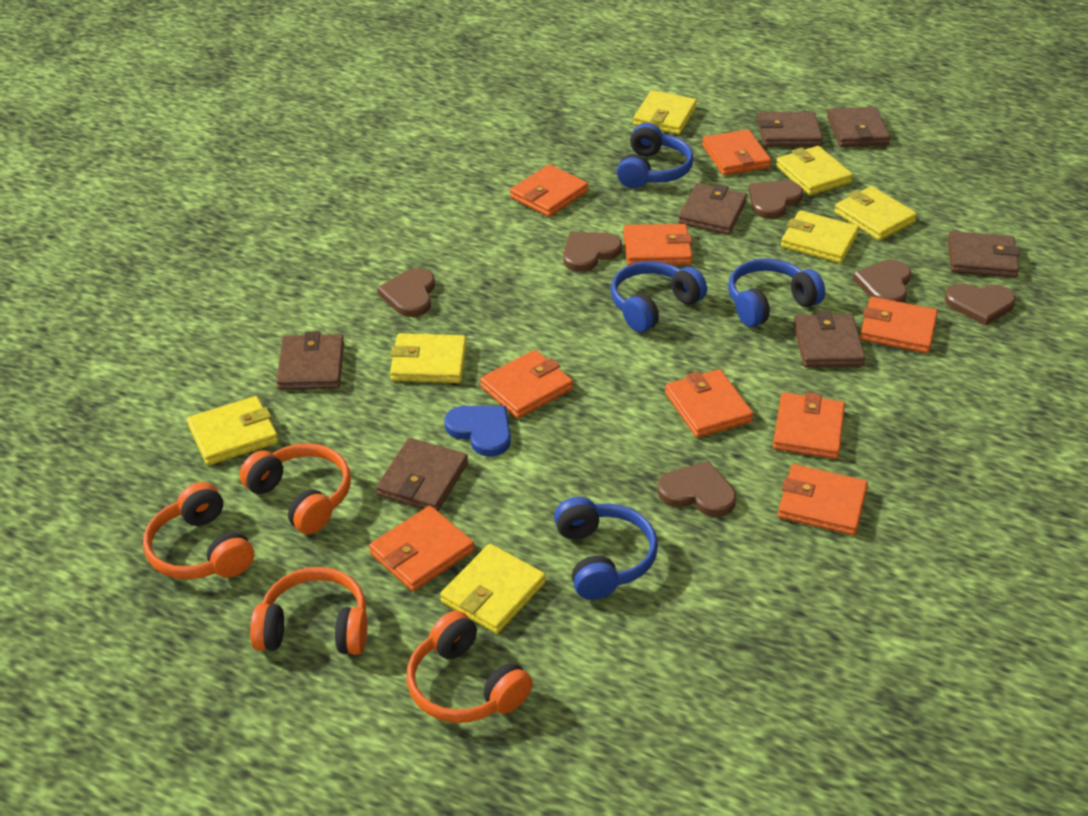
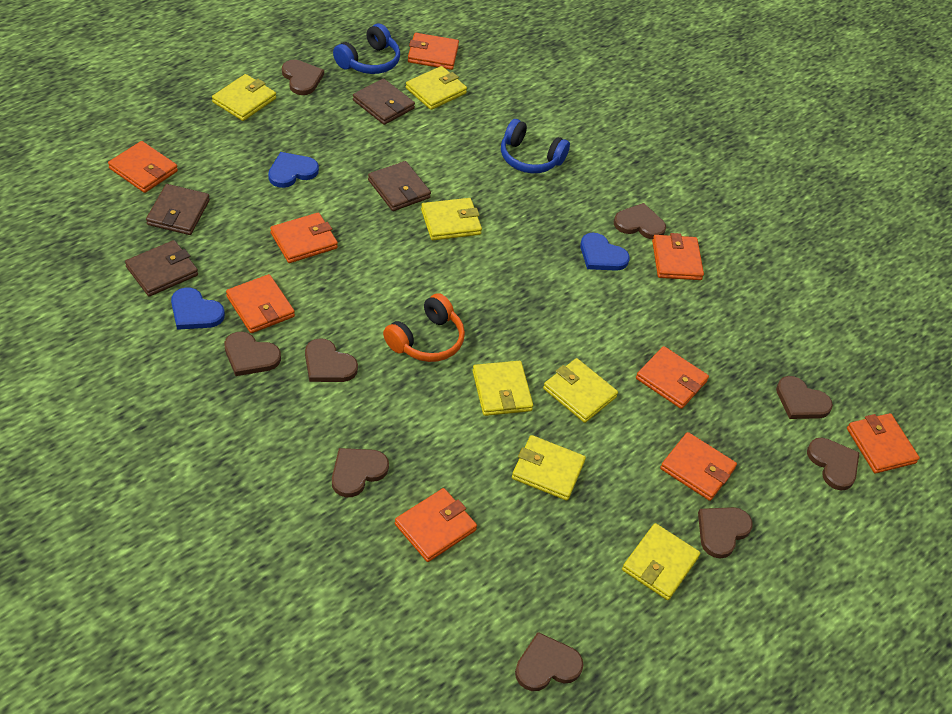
blue headphones: 4 -> 2
blue heart: 1 -> 3
brown heart: 6 -> 9
brown wallet: 7 -> 4
orange headphones: 4 -> 1

